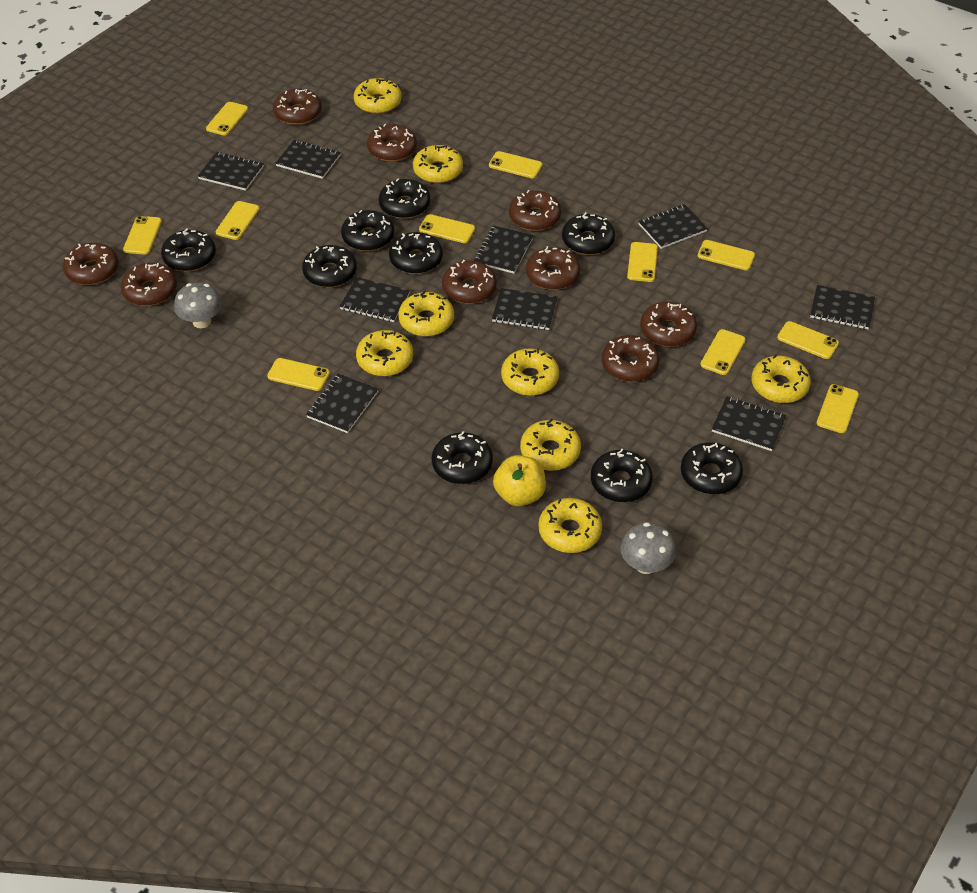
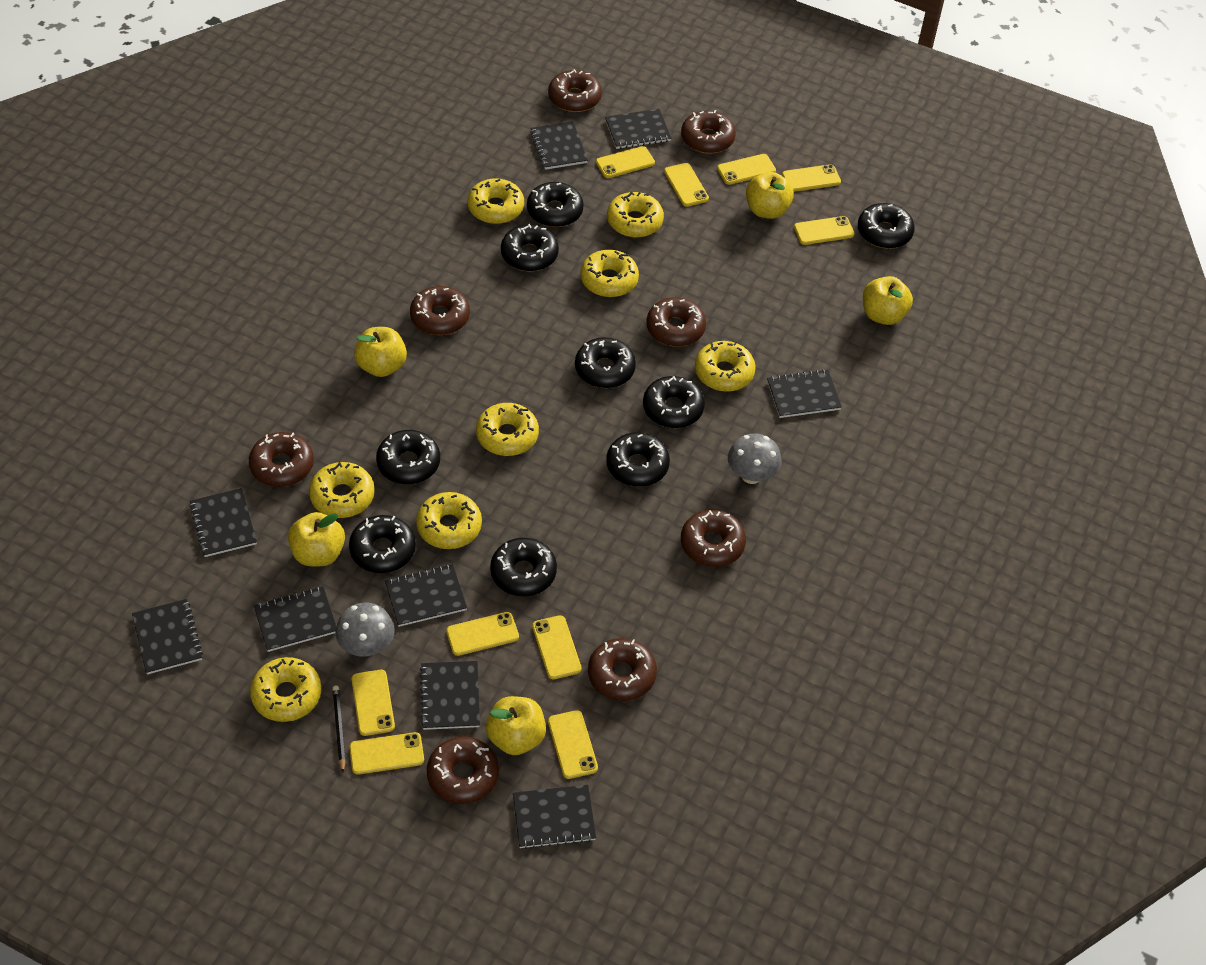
black pencil: 0 -> 1
brown donut: 9 -> 8
yellow apple: 1 -> 5
yellow phone: 11 -> 10

